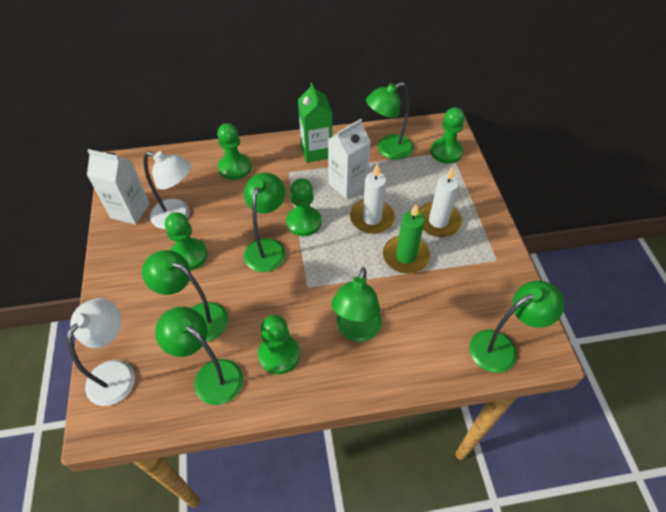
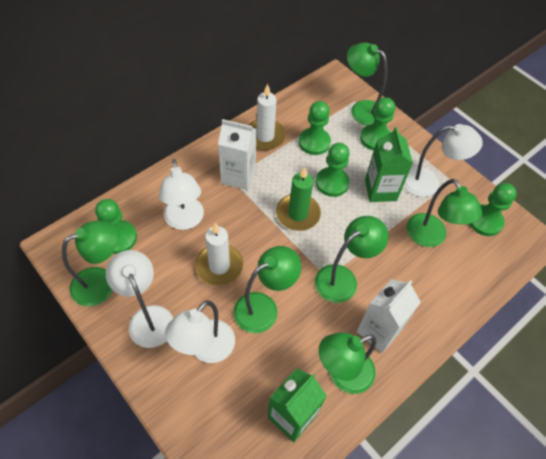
green carton: 1 -> 2
white lamp: 2 -> 4

